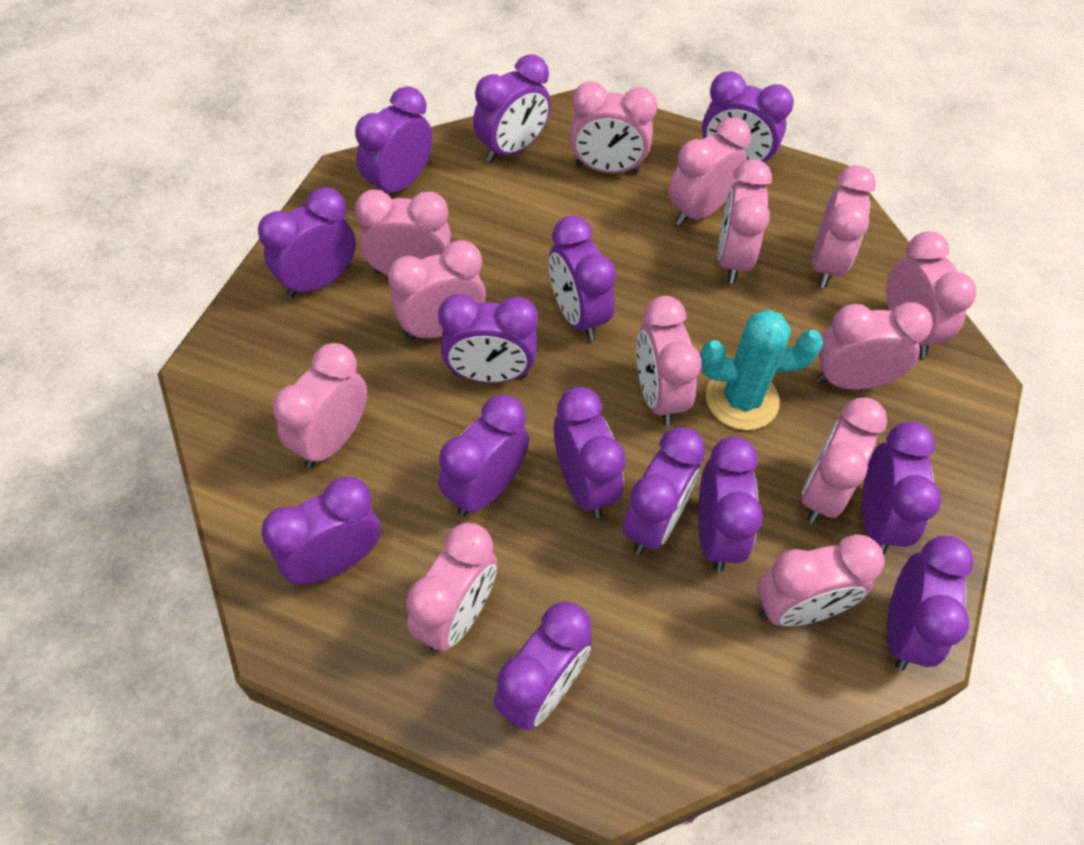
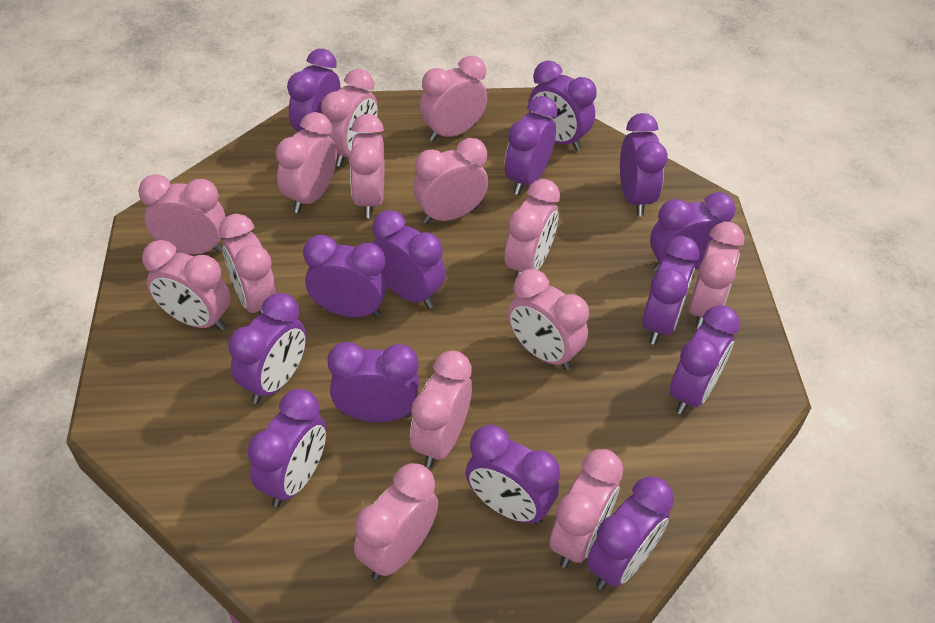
pink clock: 13 -> 14
turquoise cactus: 1 -> 0

